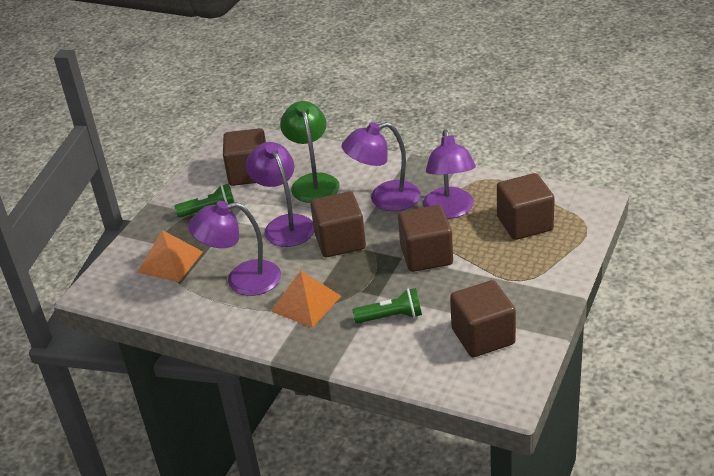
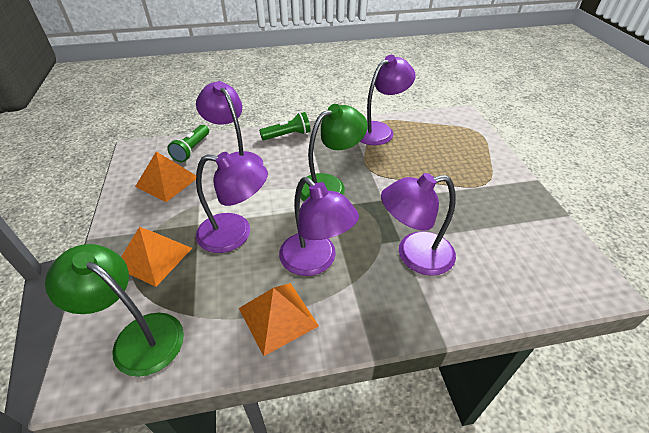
brown cube: 5 -> 0
green lamp: 1 -> 2
orange pyramid: 2 -> 3
purple lamp: 4 -> 5

